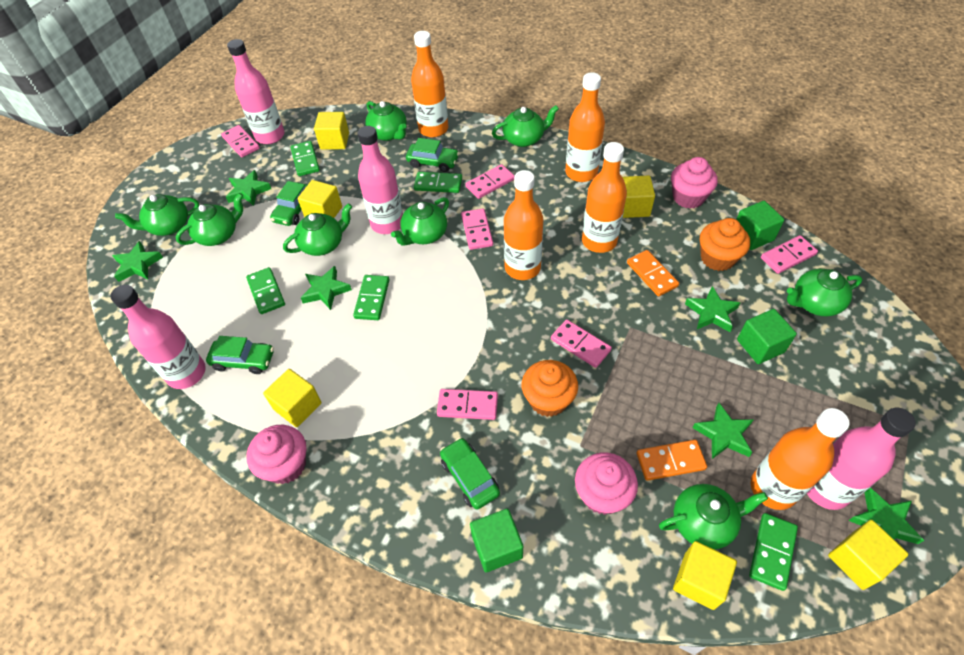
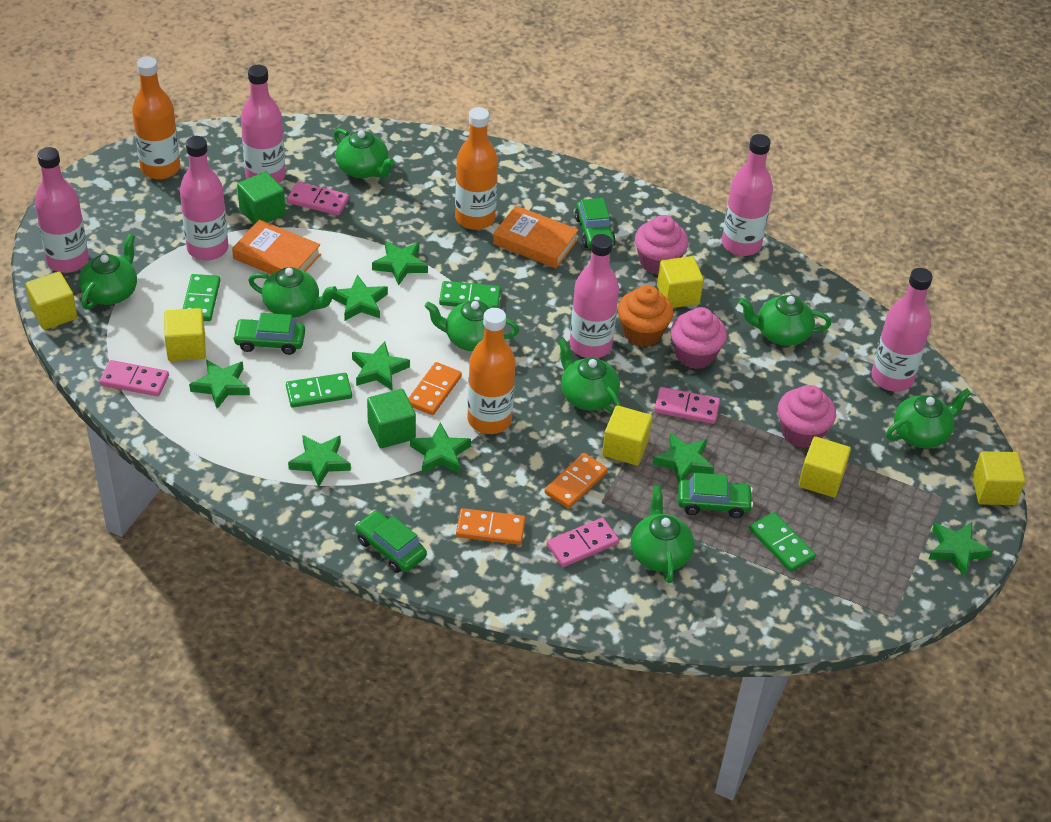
green cube: 3 -> 2
green domino: 5 -> 4
green star: 6 -> 8
orange book: 0 -> 2
orange bottle: 5 -> 3
orange cupcake: 2 -> 1
orange domino: 2 -> 3
pink bottle: 4 -> 6
pink domino: 6 -> 4

